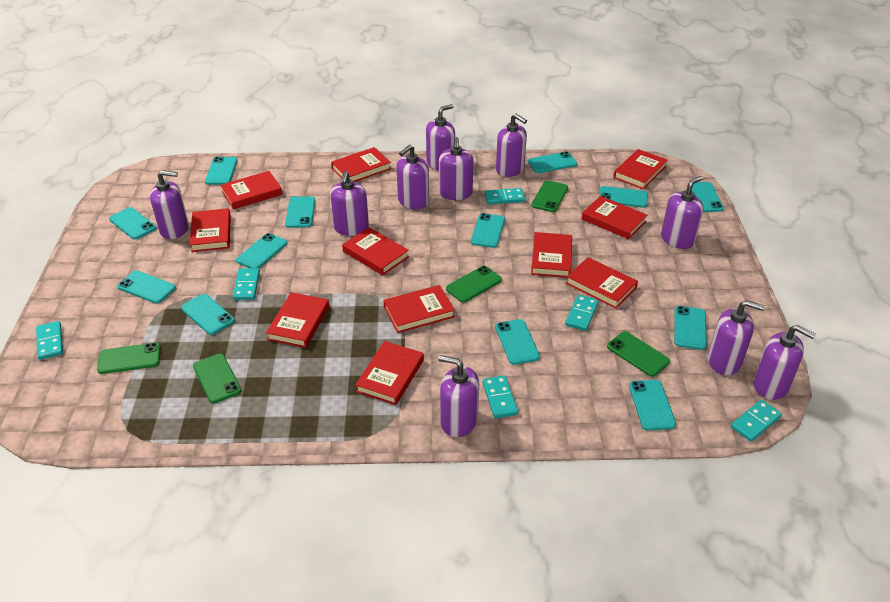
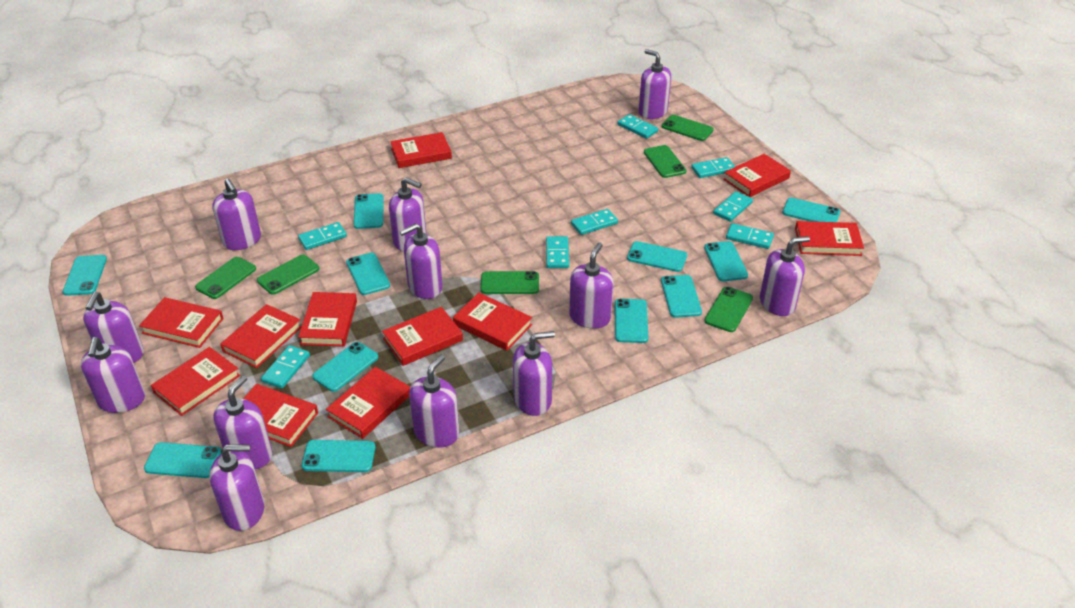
green phone: 5 -> 6
purple soap dispenser: 10 -> 12
turquoise domino: 6 -> 8
turquoise phone: 13 -> 11

